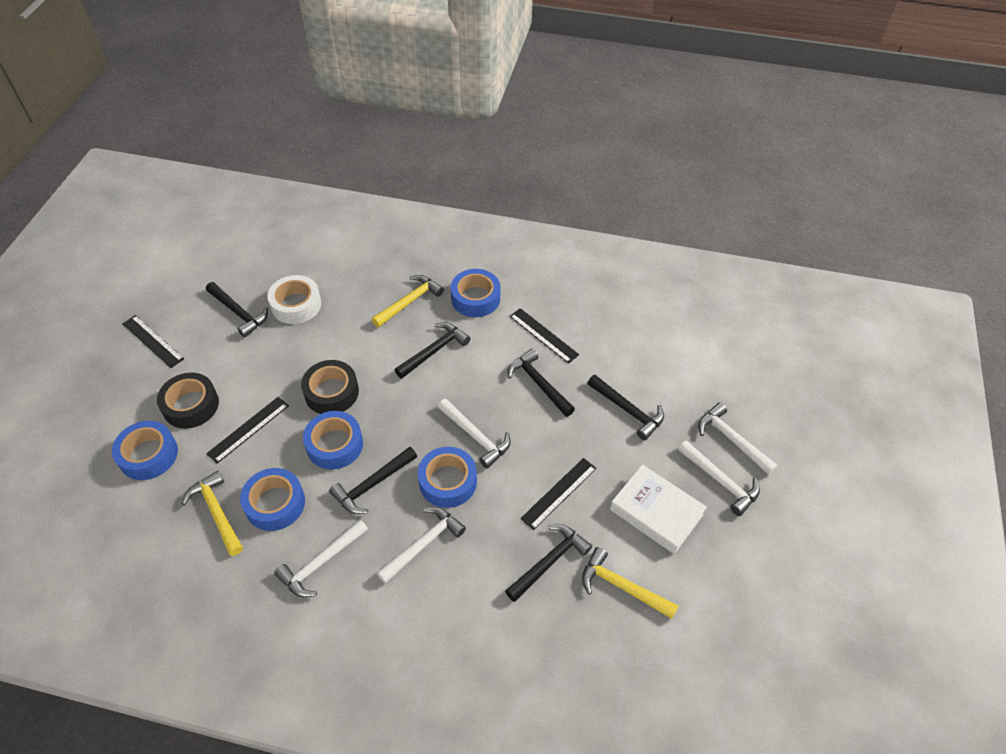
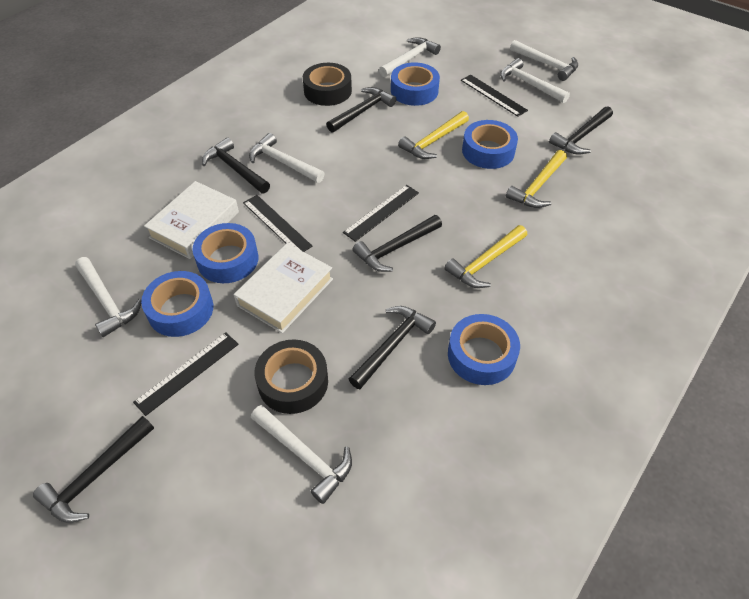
white book: 1 -> 2
white hammer: 5 -> 6
white tape: 1 -> 0

